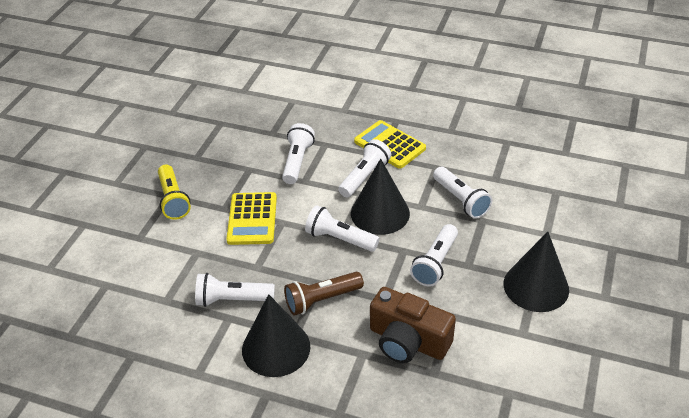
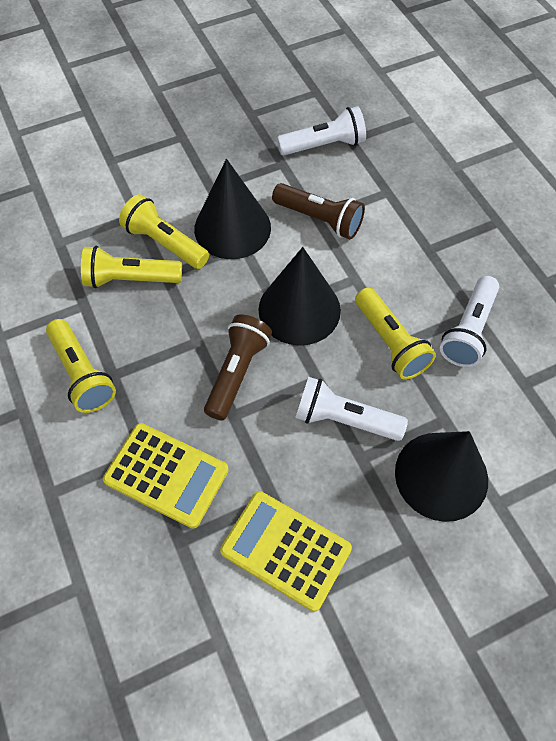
brown camera: 1 -> 0
brown flashlight: 1 -> 2
white flashlight: 6 -> 3
yellow flashlight: 1 -> 4

